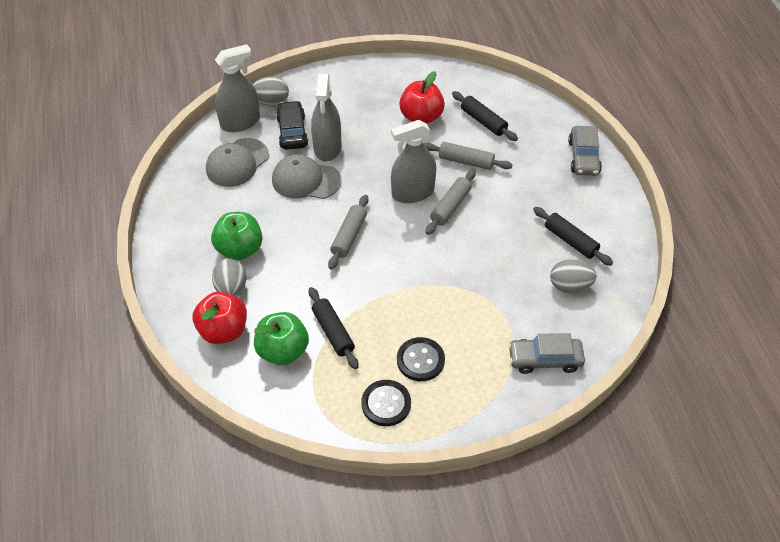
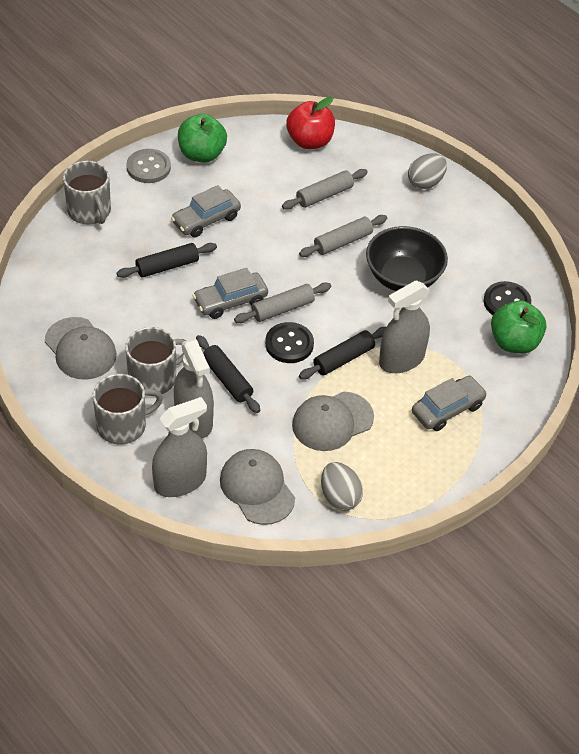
black bowl: 0 -> 1
black car: 1 -> 0
grey button: 0 -> 1
grey cap: 2 -> 3
grey car: 2 -> 3
grey egg: 3 -> 2
grey mug: 0 -> 3
red apple: 2 -> 1

